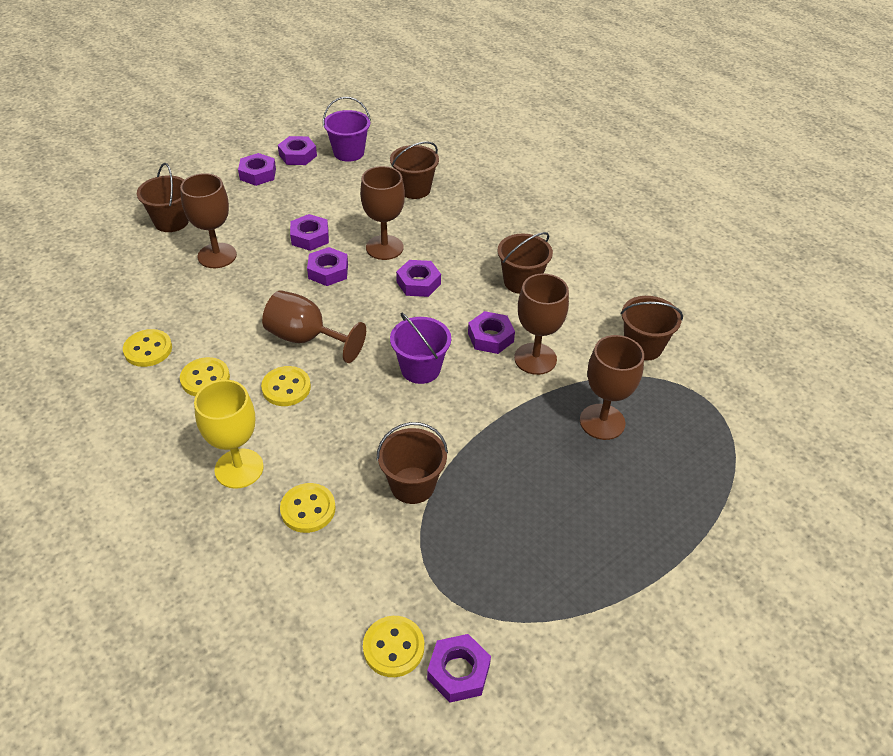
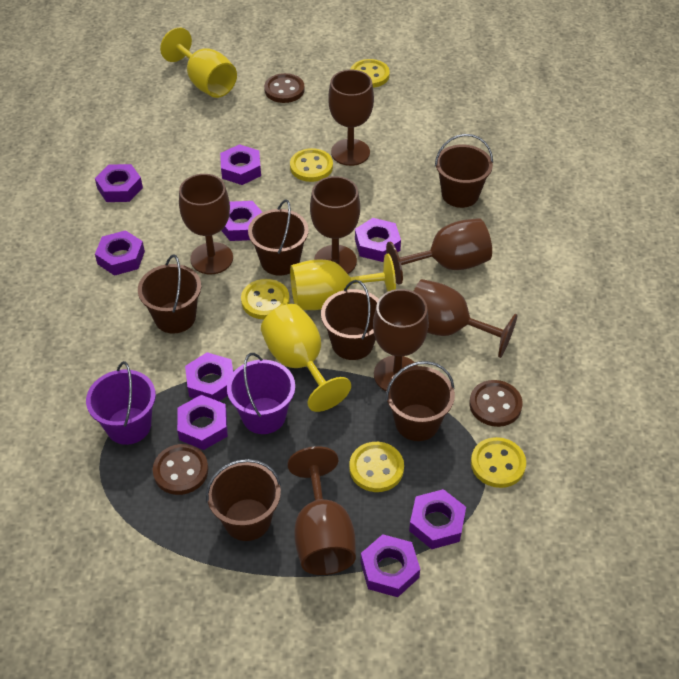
brown bucket: 5 -> 6
brown button: 0 -> 3
brown goblet: 5 -> 7
purple nut: 7 -> 9
yellow goblet: 1 -> 3

